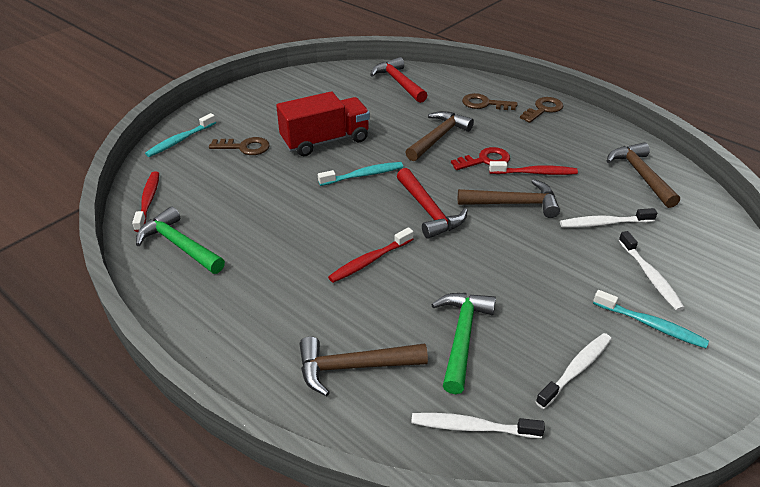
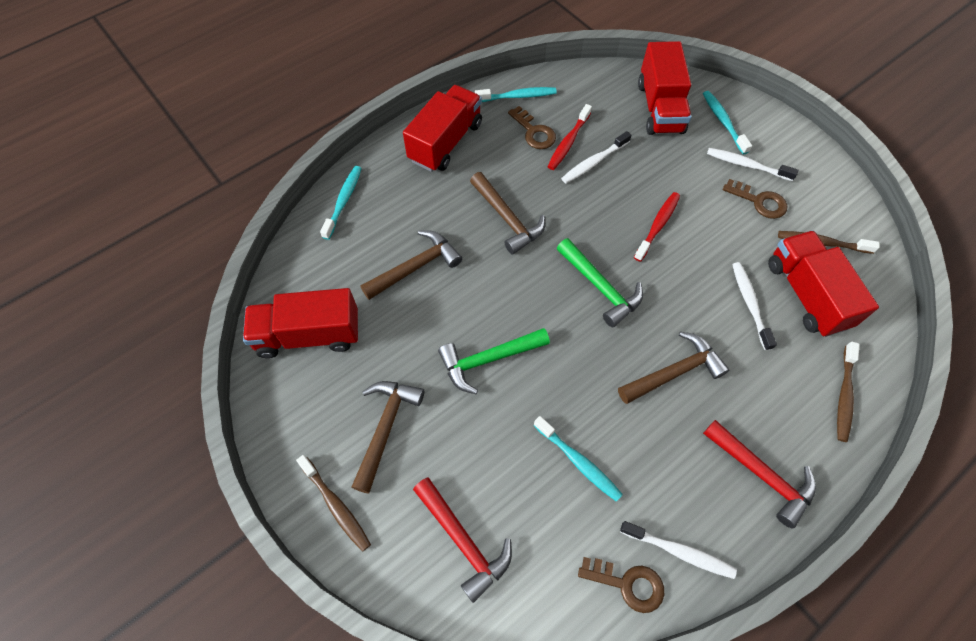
brown toothbrush: 0 -> 3
red key: 1 -> 0
red toothbrush: 3 -> 2
red truck: 1 -> 4
turquoise toothbrush: 3 -> 4

